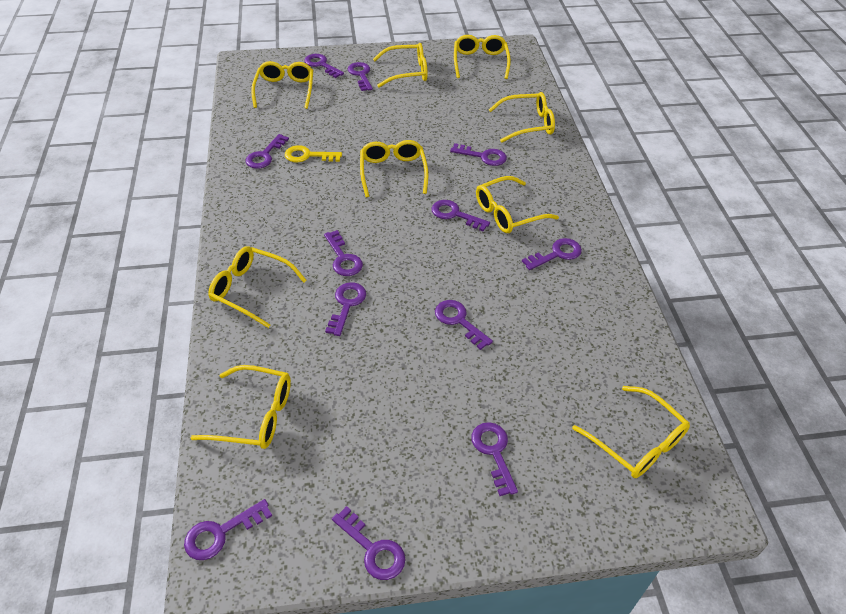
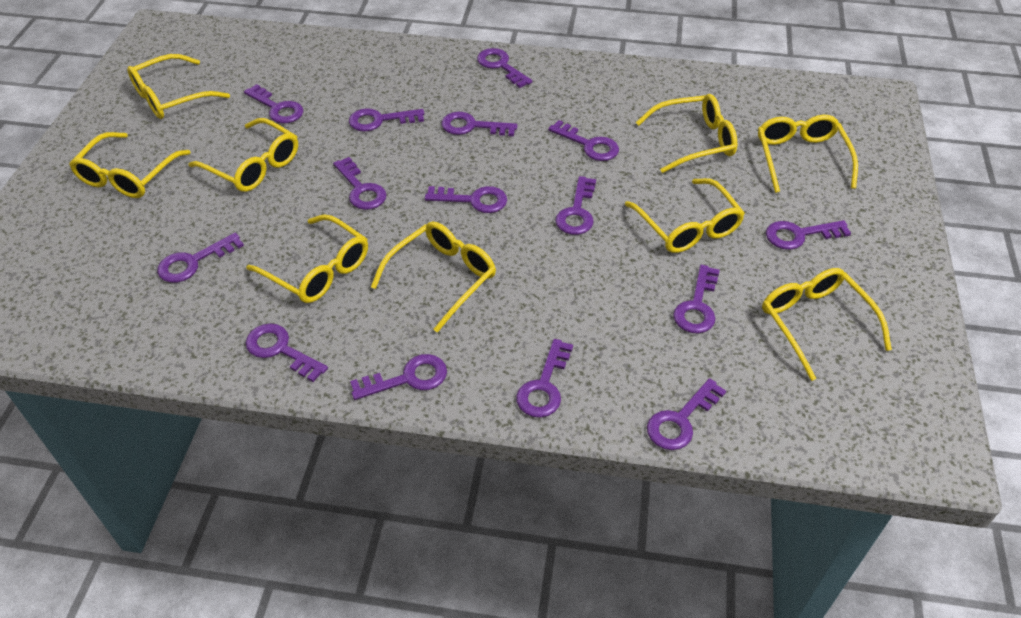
purple key: 12 -> 15
yellow key: 1 -> 0

